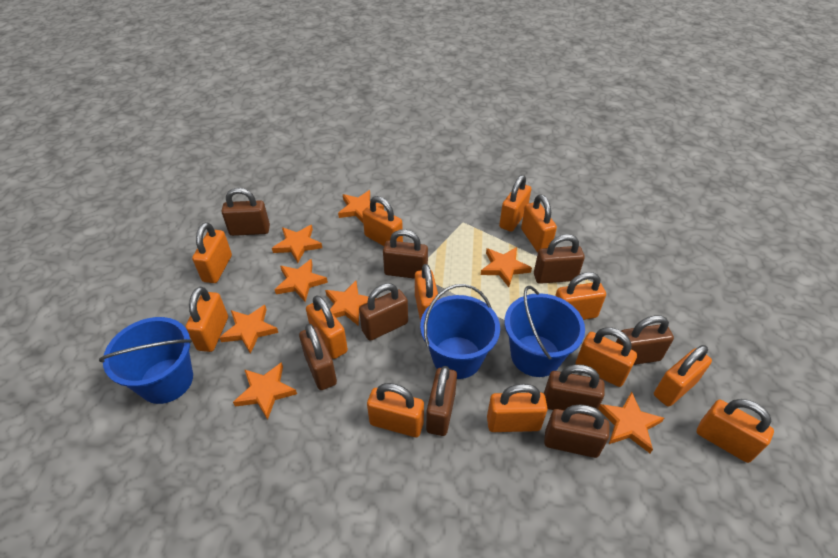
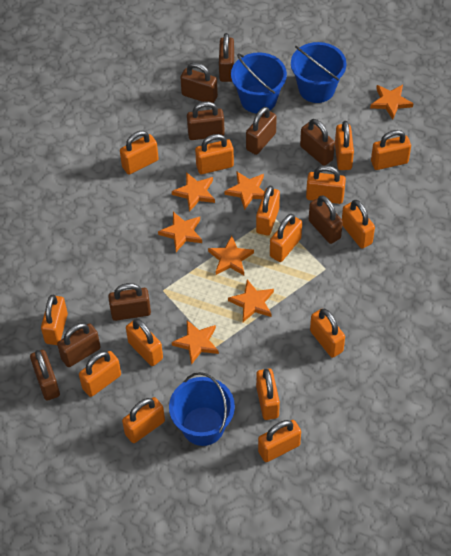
orange padlock: 13 -> 15
orange star: 8 -> 7

